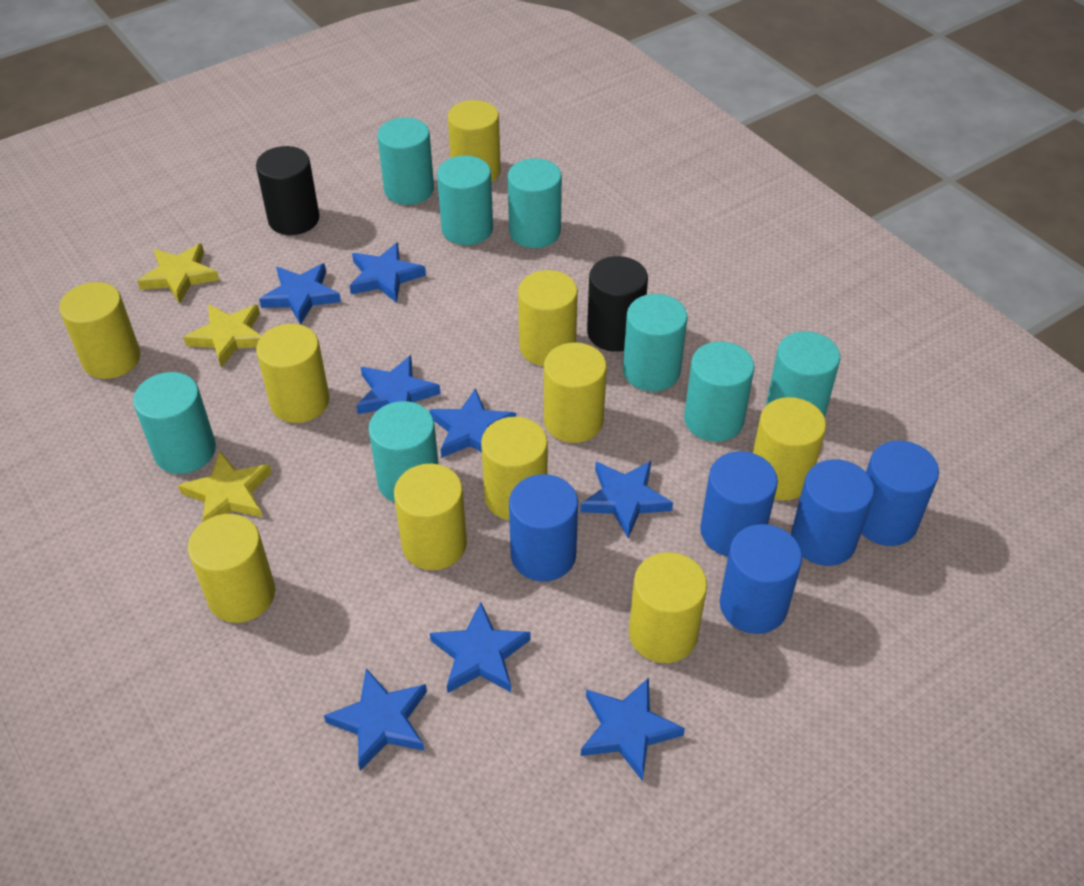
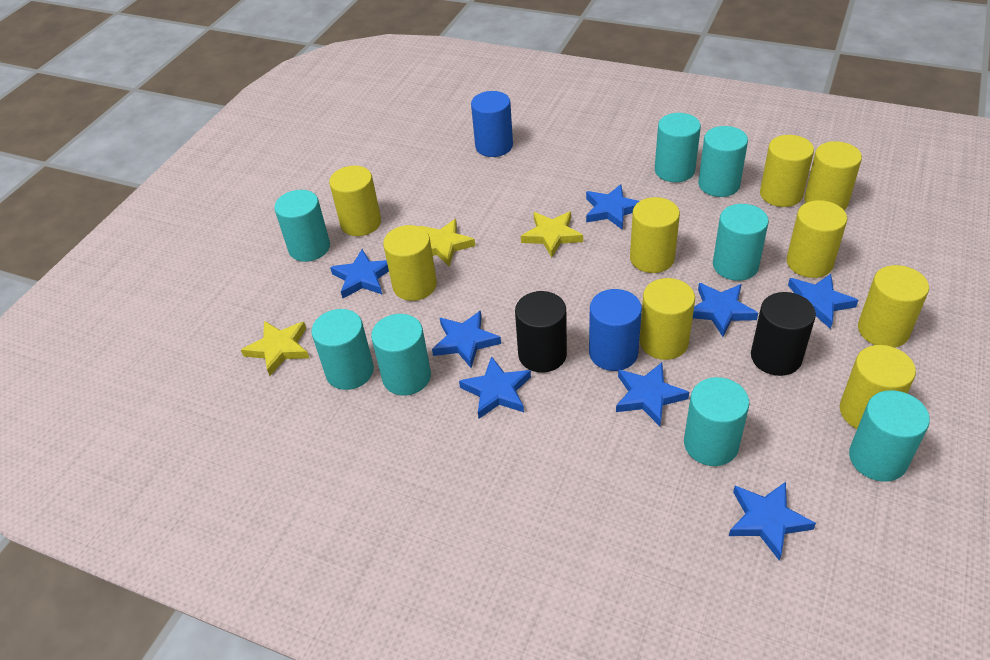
blue cylinder: 5 -> 2
yellow cylinder: 10 -> 9

